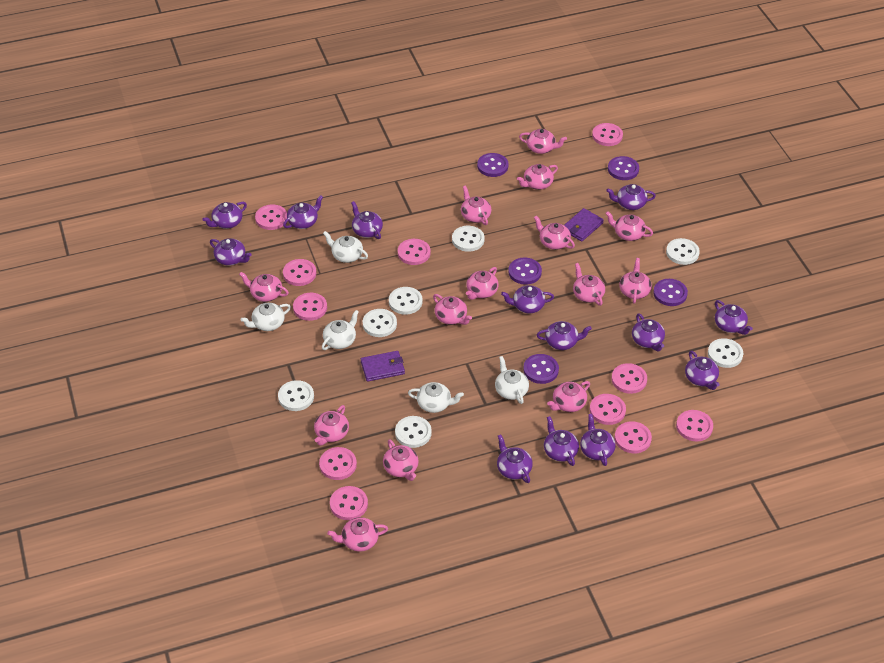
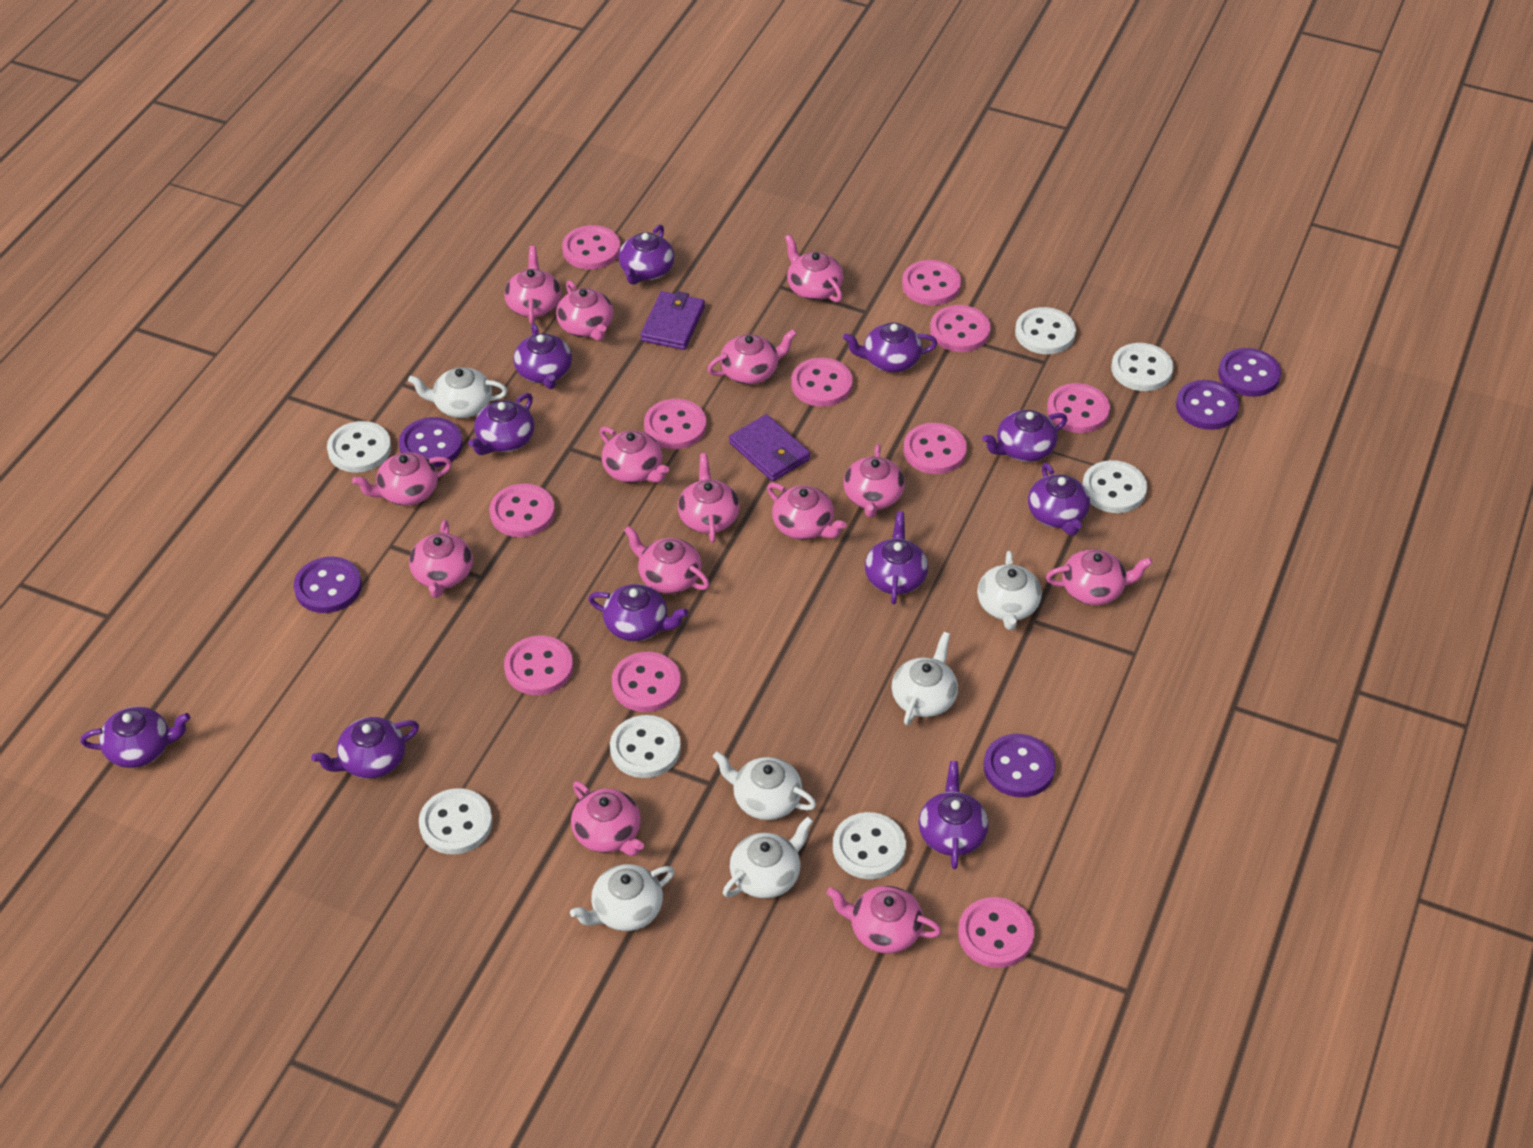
purple teapot: 13 -> 11
white teapot: 5 -> 6

